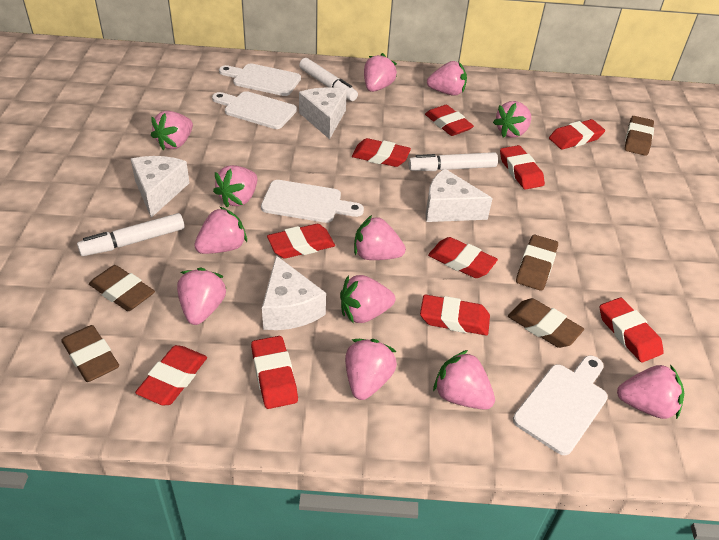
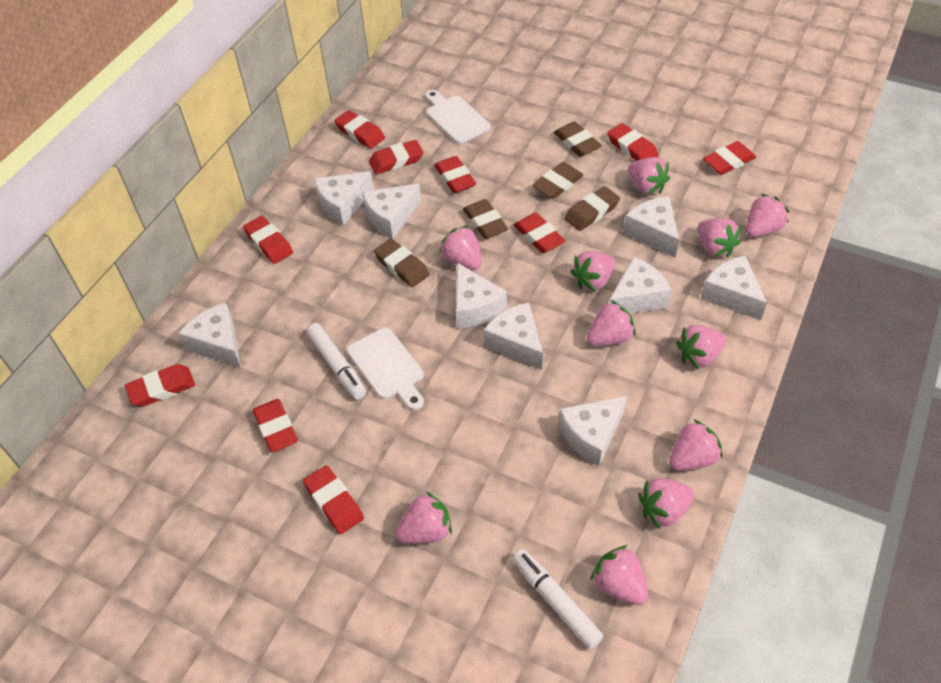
pink strawberry: 12 -> 11
white cheese: 4 -> 9
white cutting board: 4 -> 2
white marker: 3 -> 2

